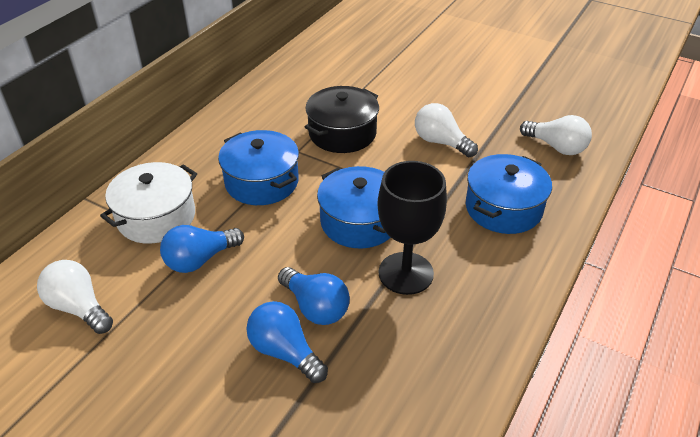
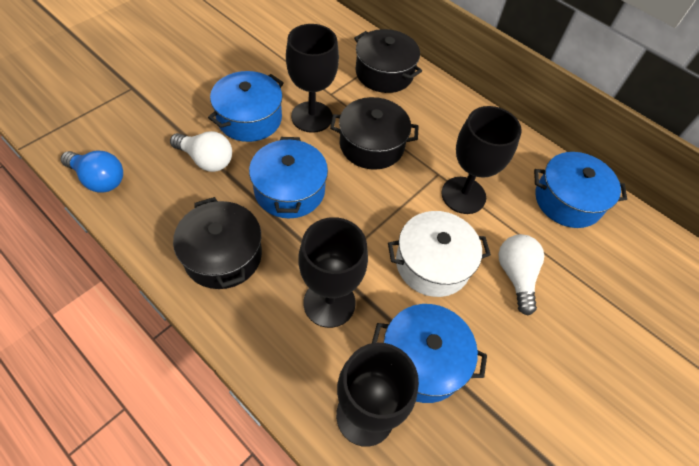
black goblet: 1 -> 4
black pot: 1 -> 3
blue light bulb: 3 -> 1
blue pot: 3 -> 4
white light bulb: 3 -> 2

